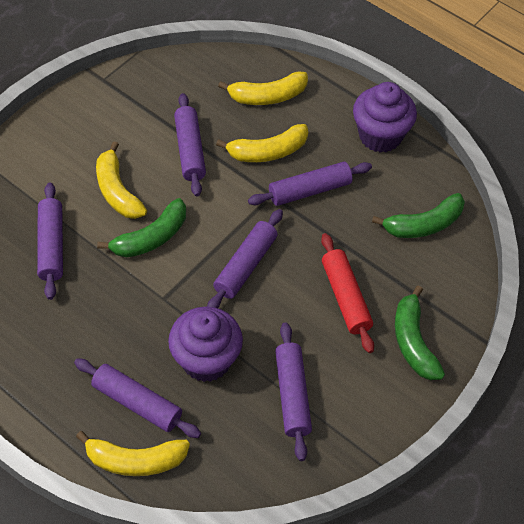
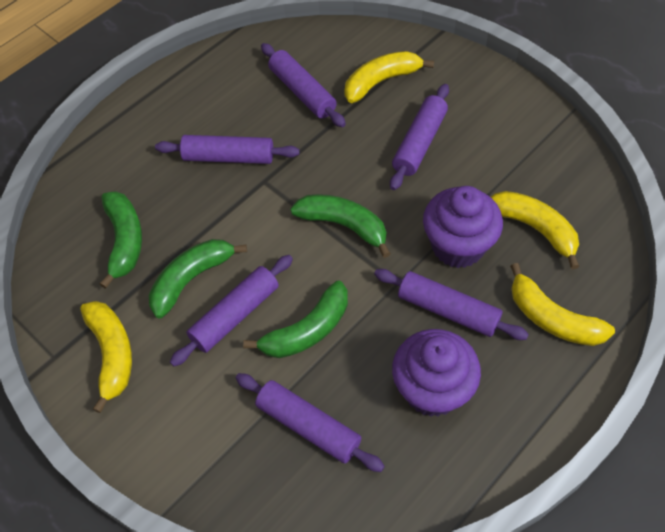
green banana: 3 -> 4
red rolling pin: 1 -> 0

